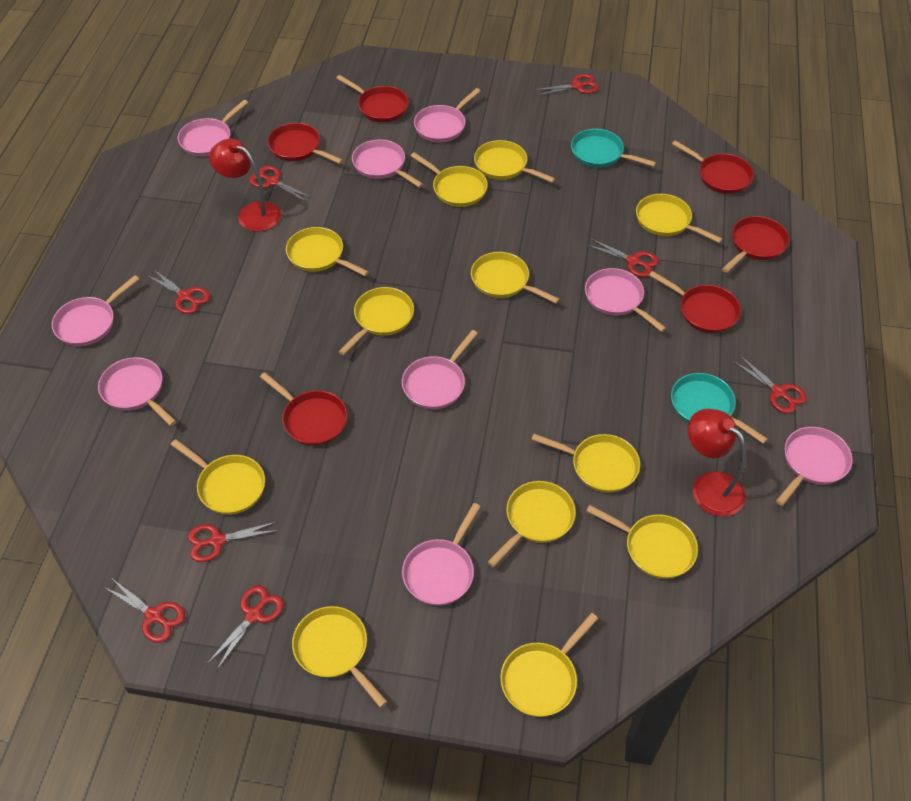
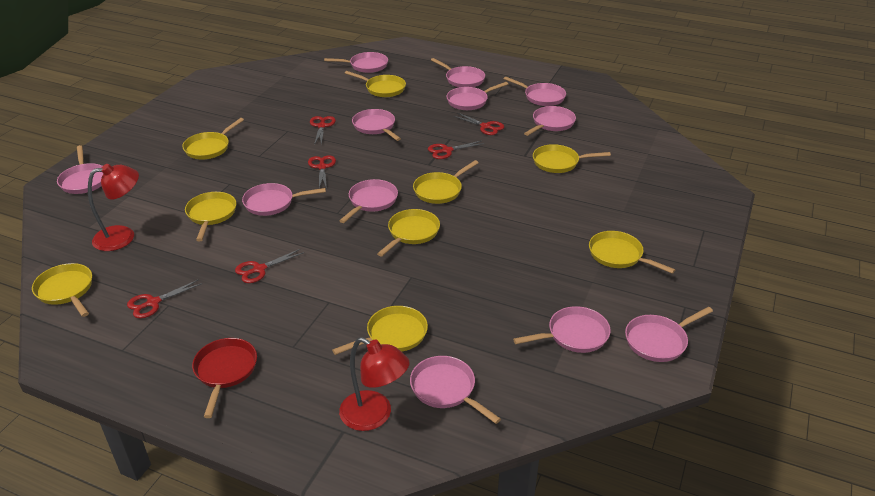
pink pan: 9 -> 12
red pan: 6 -> 1
red scissors: 8 -> 6
turquoise pan: 2 -> 0
yellow pan: 12 -> 9

